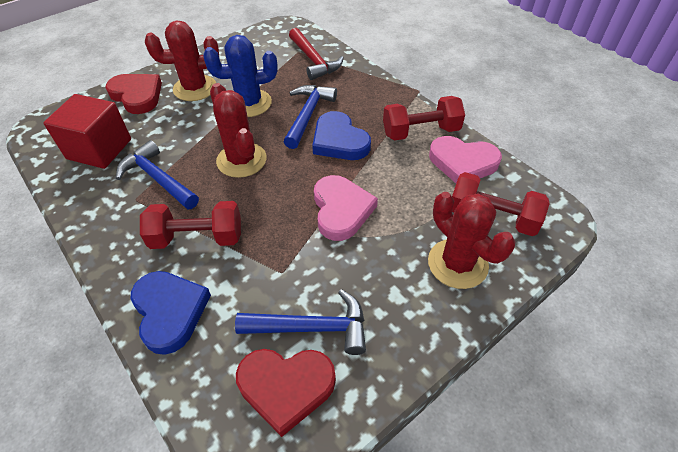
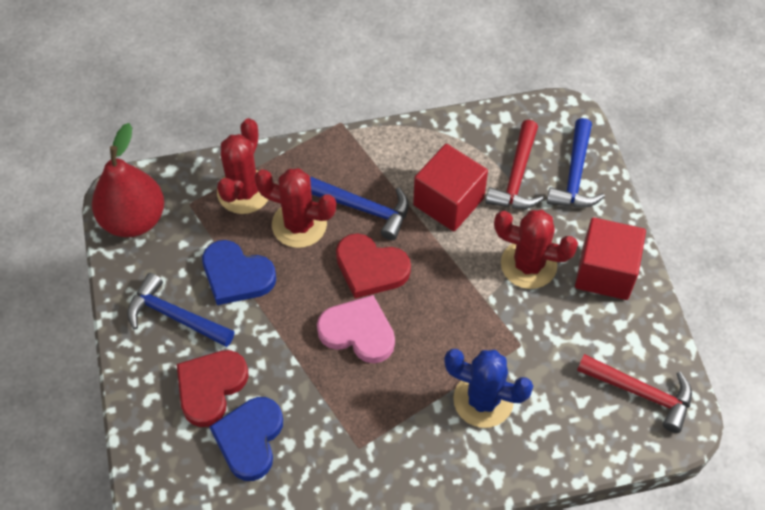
pink heart: 2 -> 1
red cube: 1 -> 2
red dumbbell: 3 -> 0
red hammer: 1 -> 2
red pear: 0 -> 1

